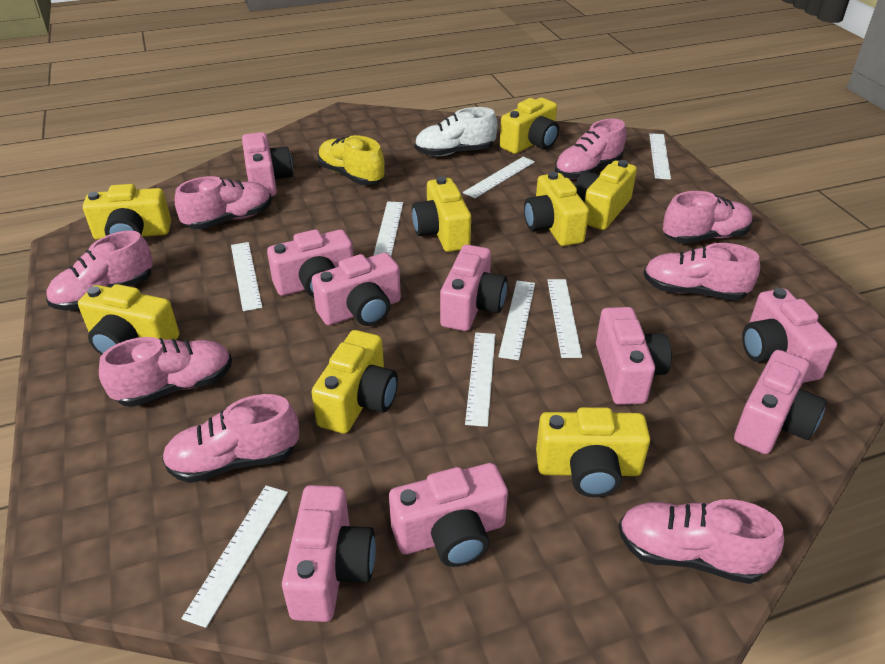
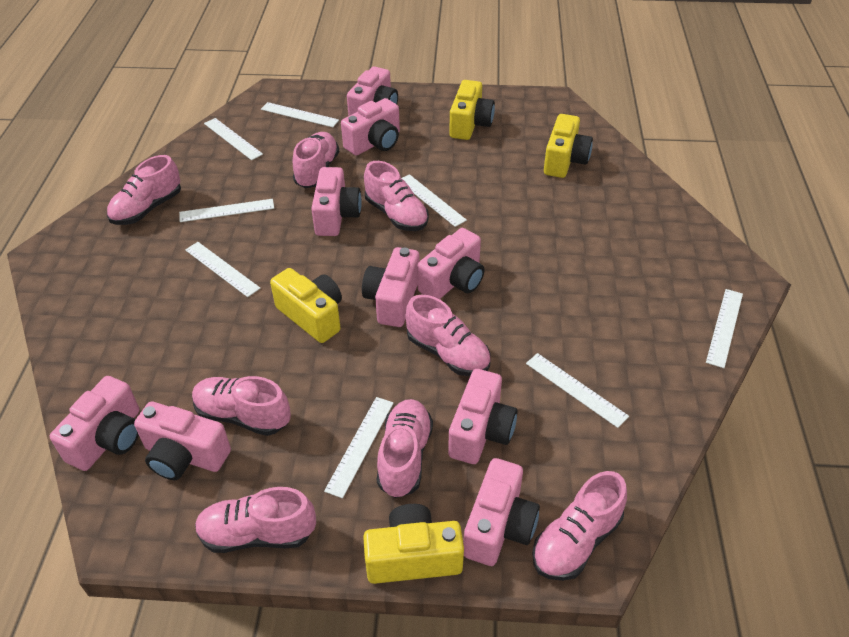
white shoe: 1 -> 0
yellow camera: 8 -> 4
yellow shoe: 1 -> 0

